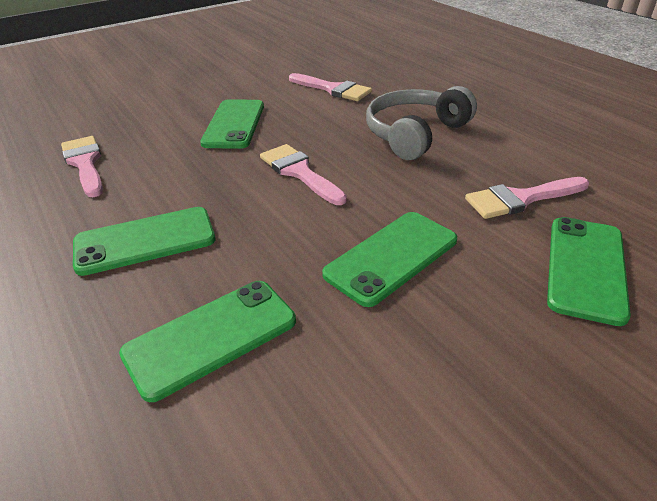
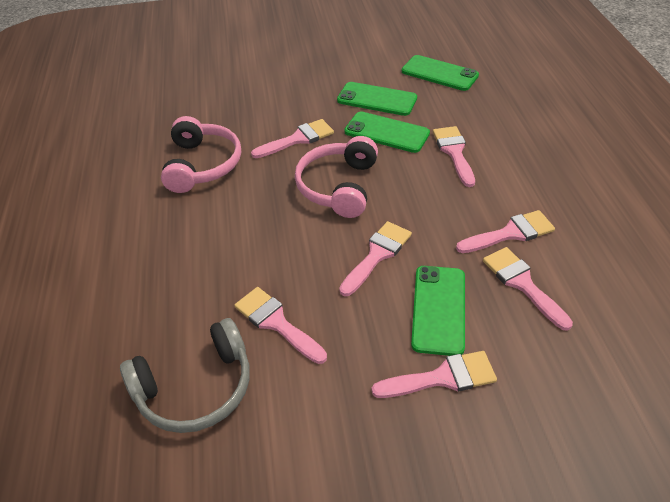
green phone: 5 -> 4
pink brush: 4 -> 7
pink headphones: 0 -> 2

